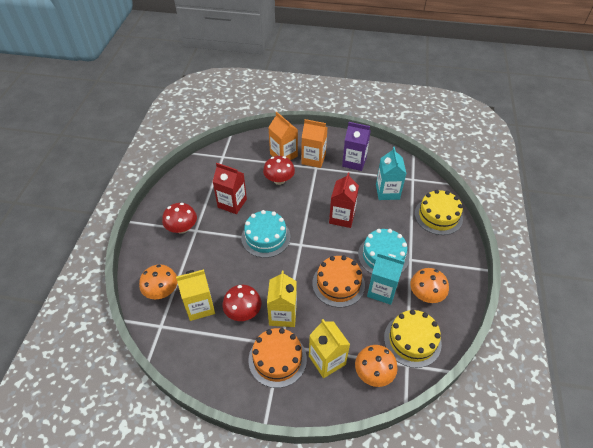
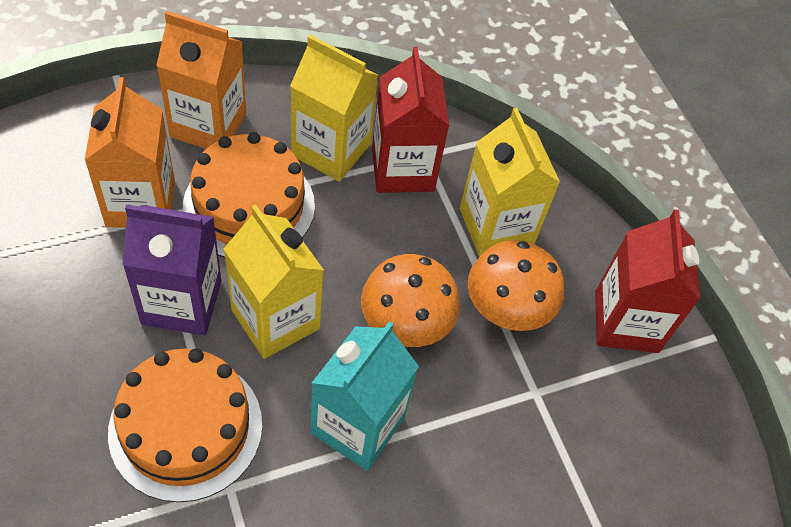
orange mushroom: 3 -> 2
red mushroom: 3 -> 0
turquoise cake: 2 -> 0
turquoise carton: 2 -> 1
yellow cake: 2 -> 0

